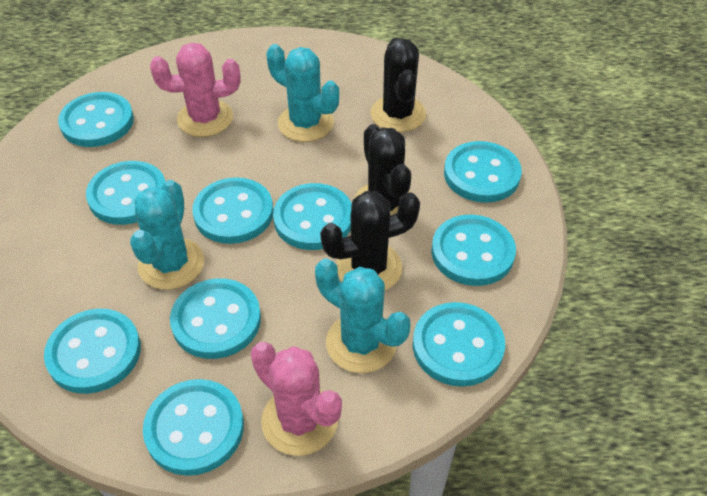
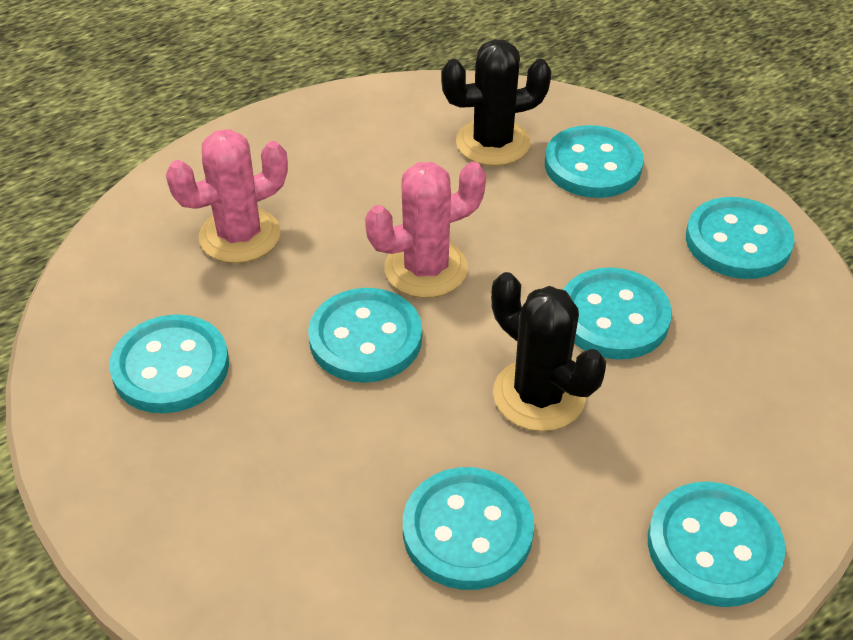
black cactus: 3 -> 2
turquoise button: 10 -> 7
turquoise cactus: 3 -> 0

